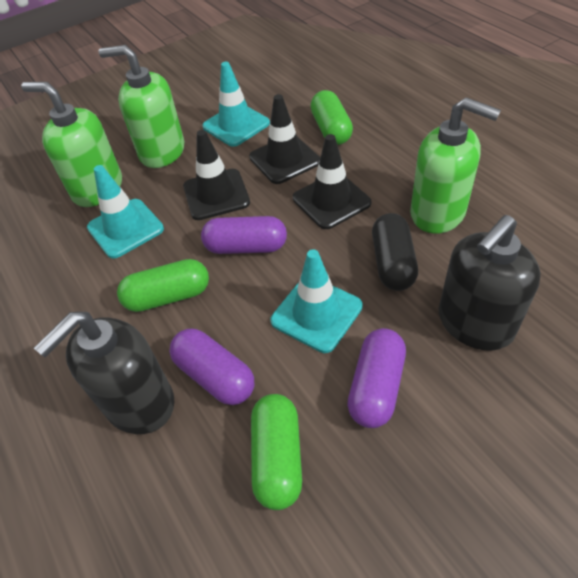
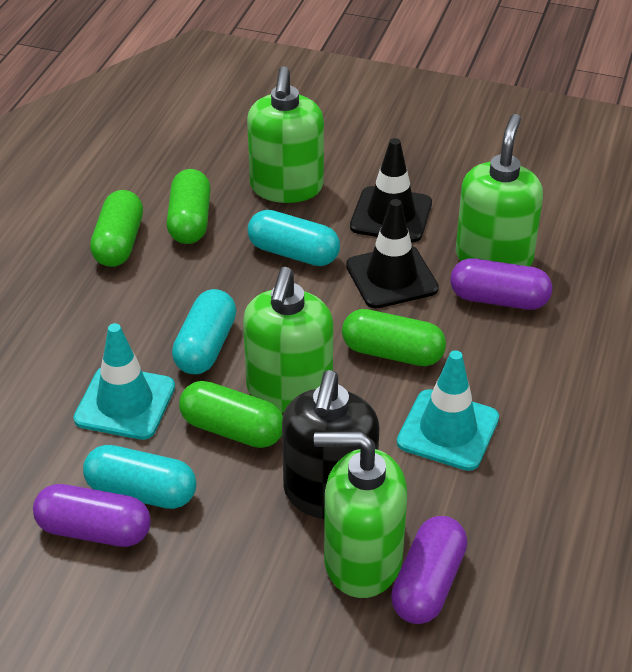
black capsule: 1 -> 0
black soap dispenser: 2 -> 1
black traffic cone: 3 -> 2
green capsule: 3 -> 4
green soap dispenser: 3 -> 4
turquoise capsule: 0 -> 3
turquoise traffic cone: 3 -> 2

